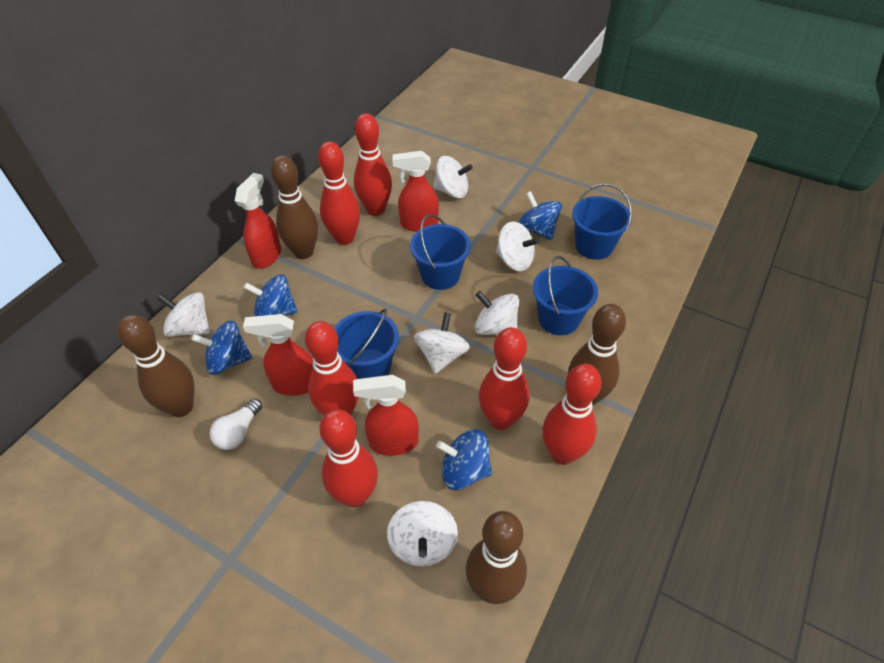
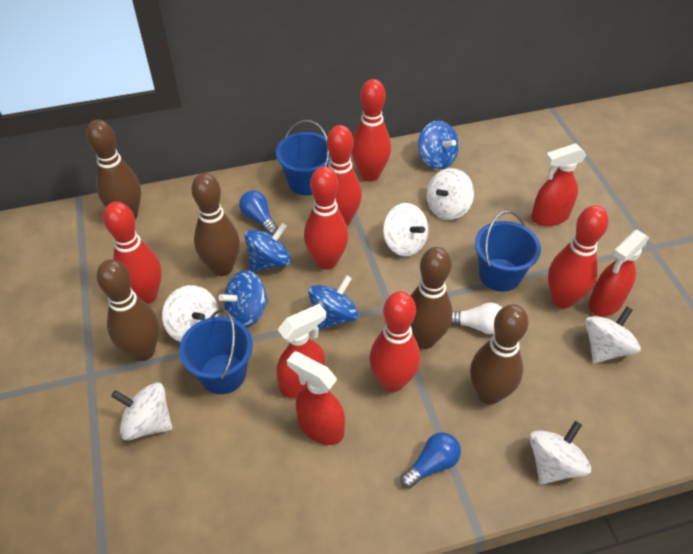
blue bucket: 4 -> 3
blue light bulb: 0 -> 2
brown bowling pin: 4 -> 5

